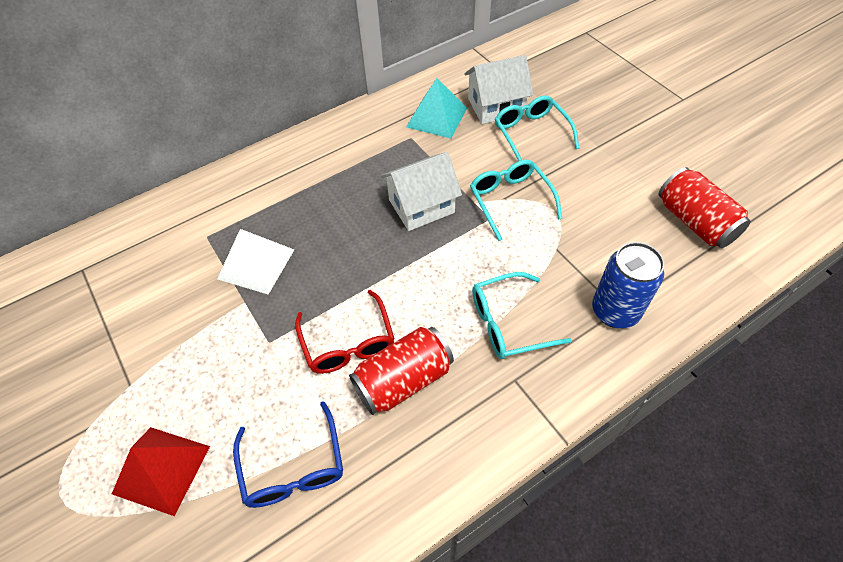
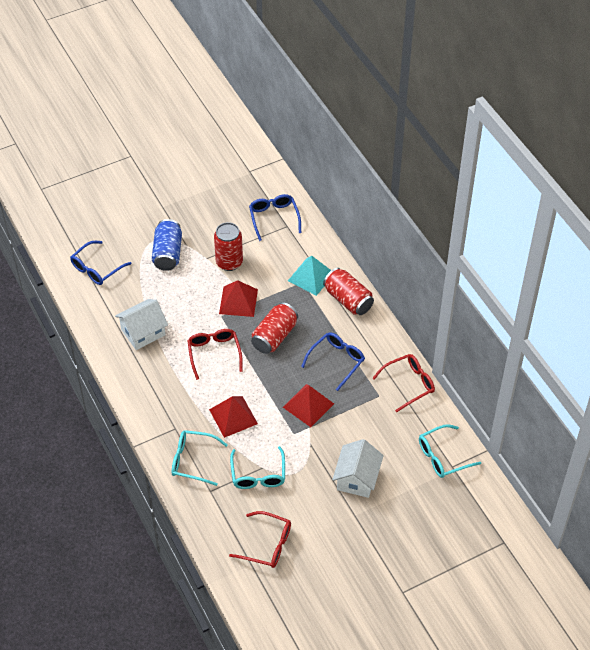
blue glasses: 1 -> 3
red can: 2 -> 3
red glasses: 1 -> 3
red pyramid: 1 -> 3
white pyramid: 1 -> 0

